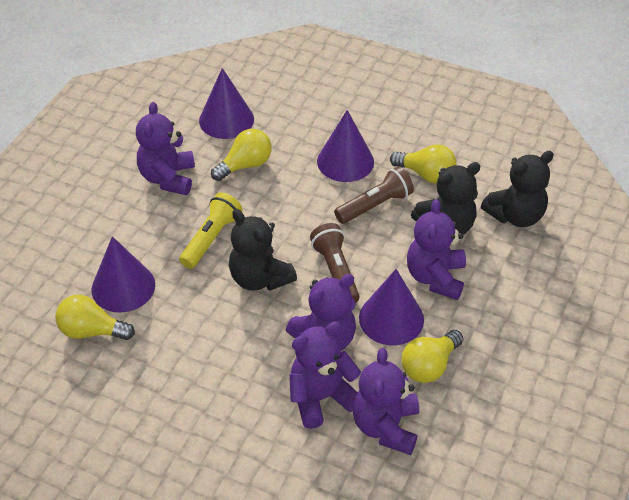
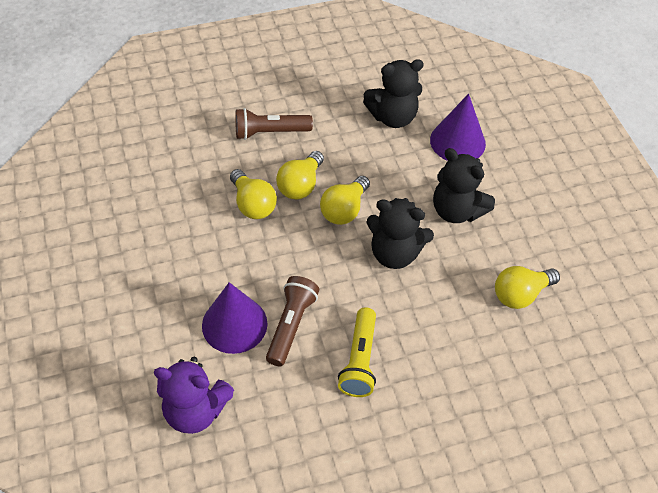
purple cone: 4 -> 2
purple teddy bear: 5 -> 1

